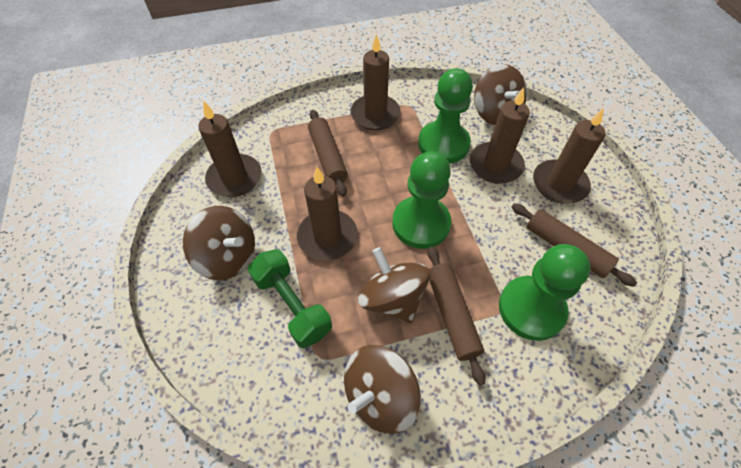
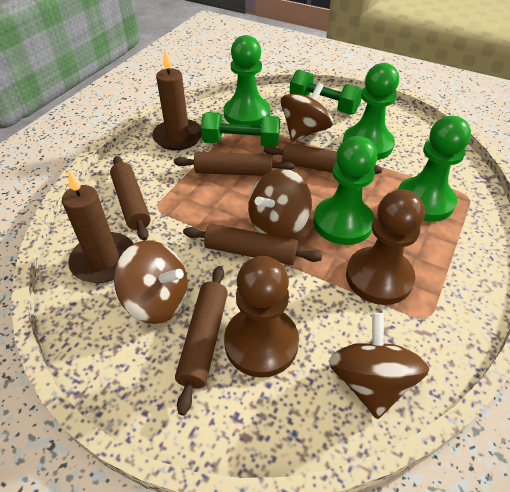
brown candle: 5 -> 2
brown pawn: 0 -> 2
brown rolling pin: 3 -> 5
green dumbbell: 1 -> 2
green pawn: 3 -> 4

